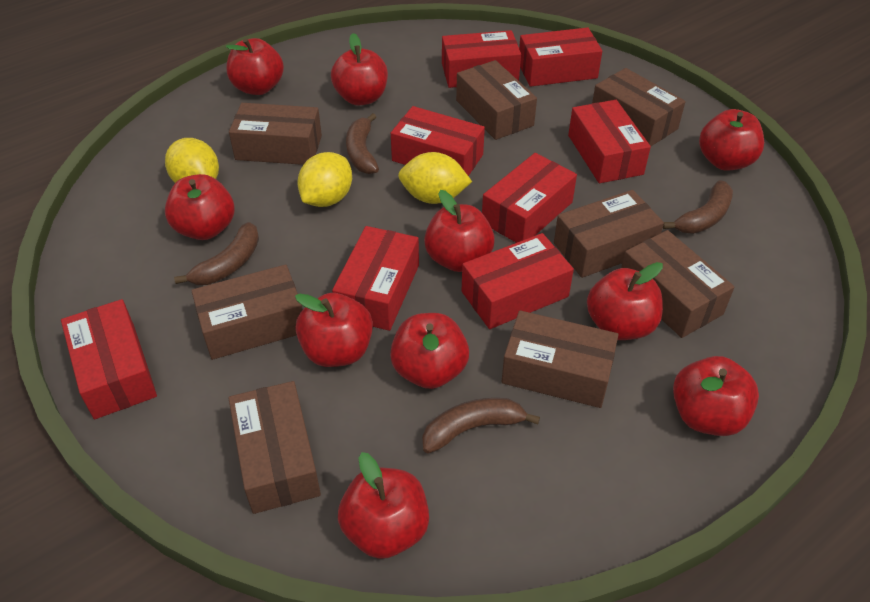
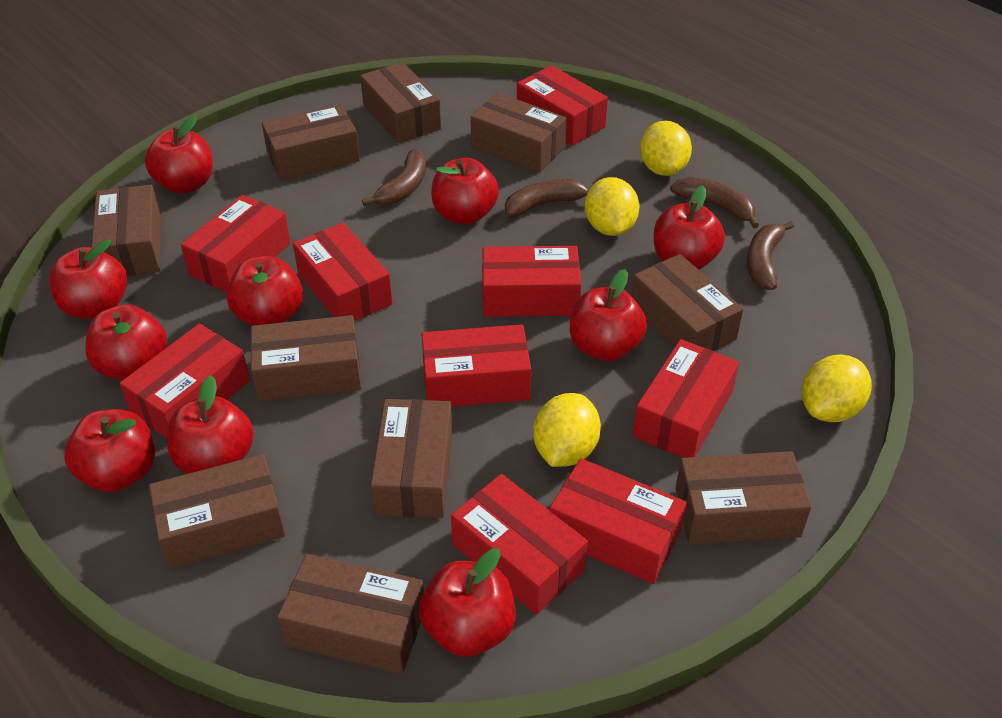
brown box: 8 -> 10
red box: 8 -> 9
yellow lemon: 3 -> 4

